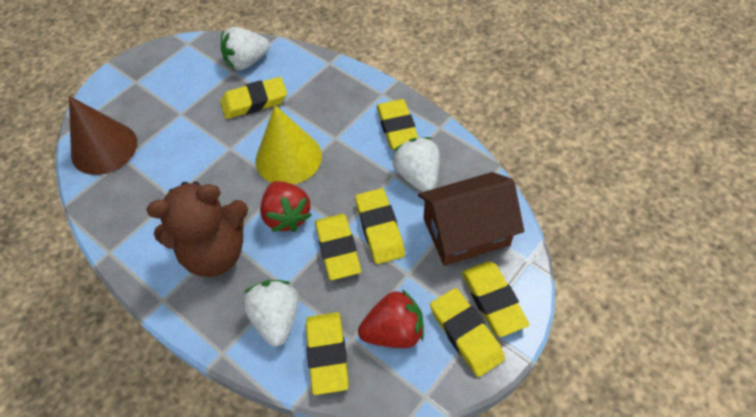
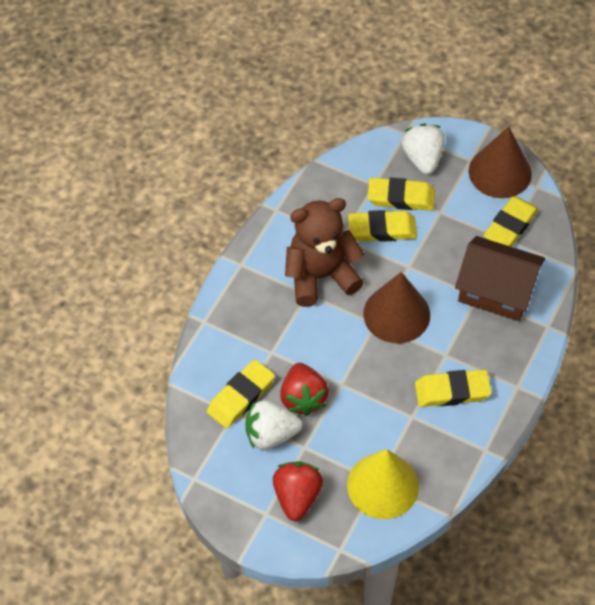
brown cone: 1 -> 2
white strawberry: 3 -> 2
yellow eraser: 7 -> 5

